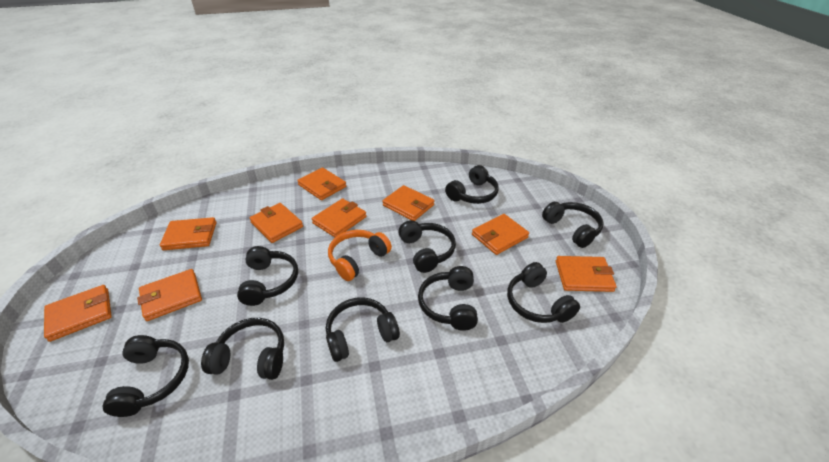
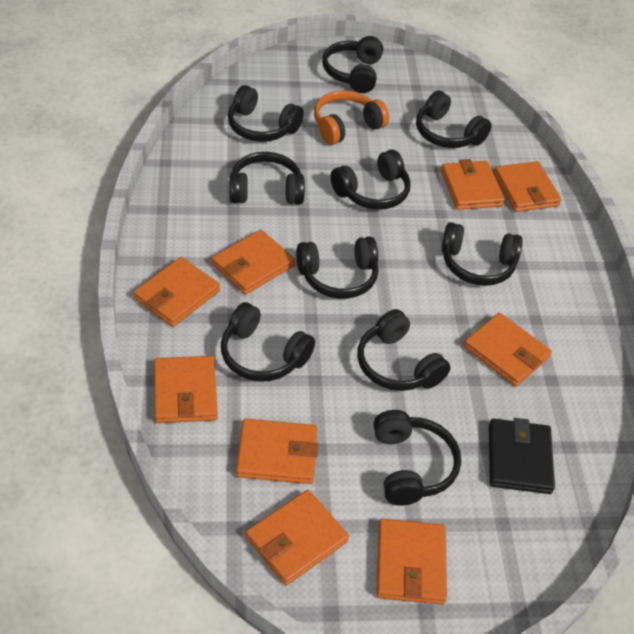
black headphones: 9 -> 10
black wallet: 0 -> 1

